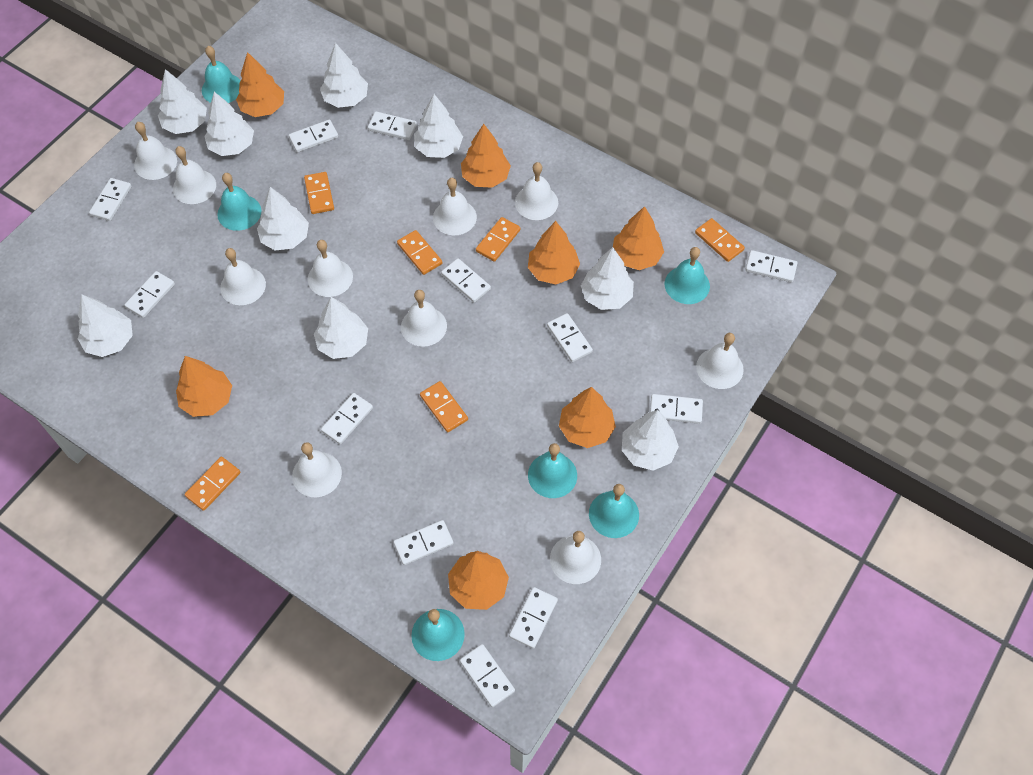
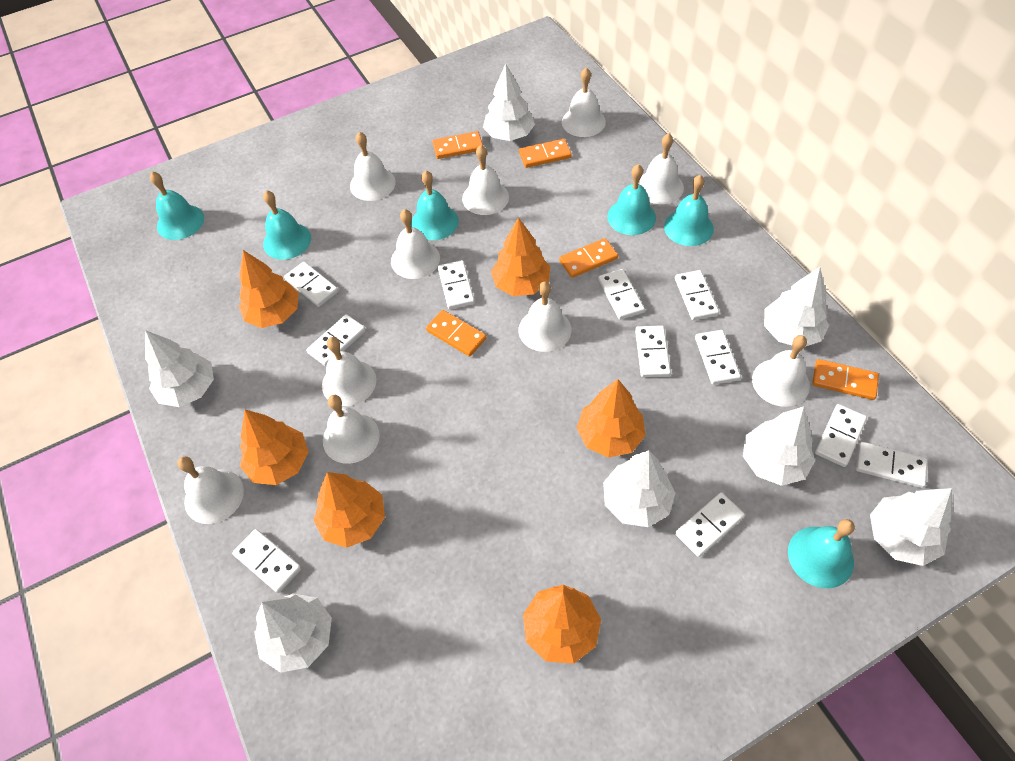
orange domino: 6 -> 5
orange tree: 7 -> 6
white domino: 12 -> 11
white tree: 9 -> 7

